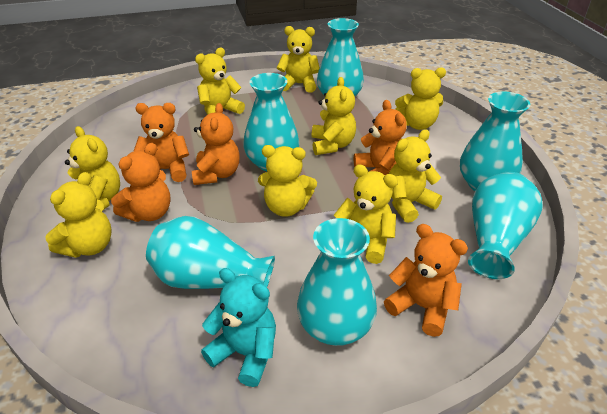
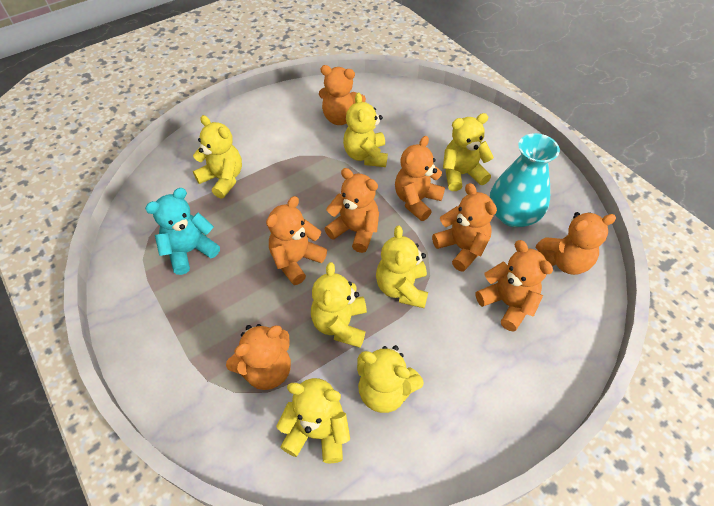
orange teddy bear: 5 -> 8
turquoise vase: 6 -> 1
yellow teddy bear: 9 -> 7

